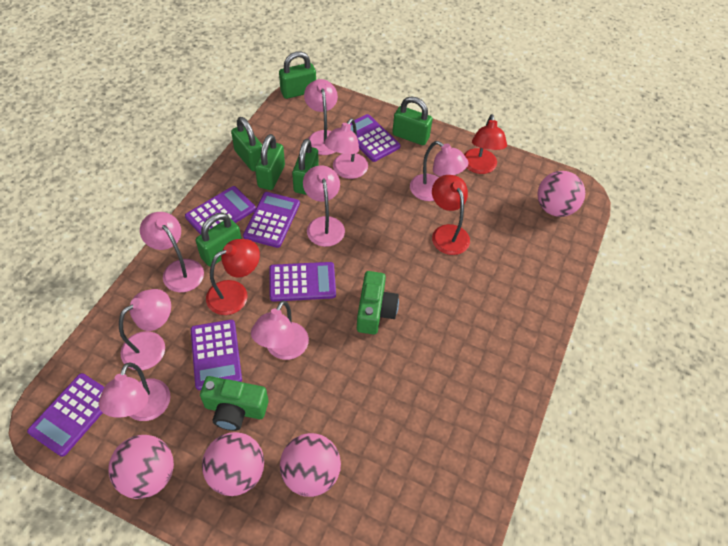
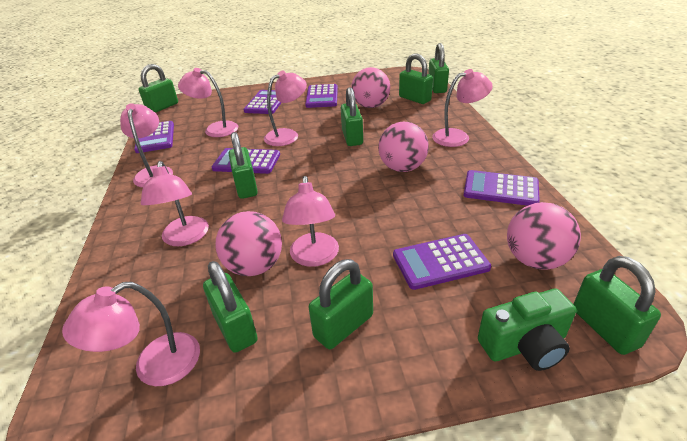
green camera: 2 -> 1
green padlock: 6 -> 8
pink lamp: 8 -> 7
red lamp: 3 -> 0

